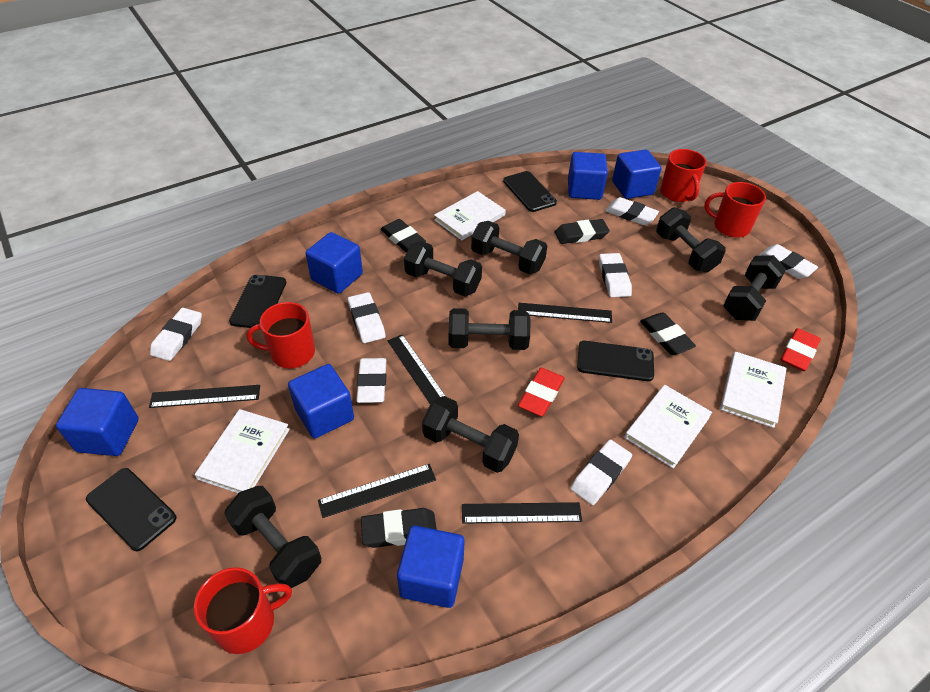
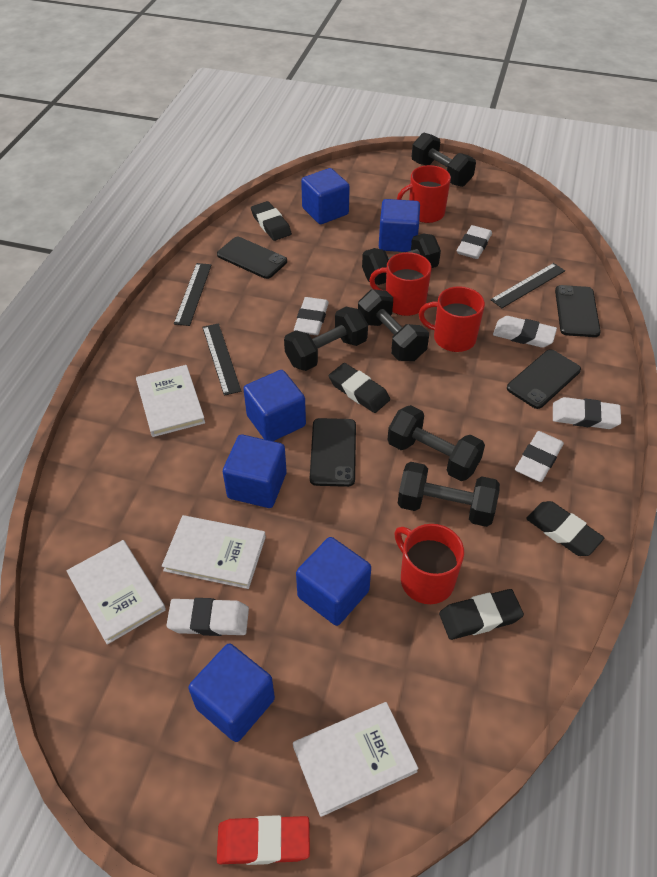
black dumbbell: 7 -> 6
black ruler: 5 -> 3
red eraser: 2 -> 1
white eraser: 7 -> 6

